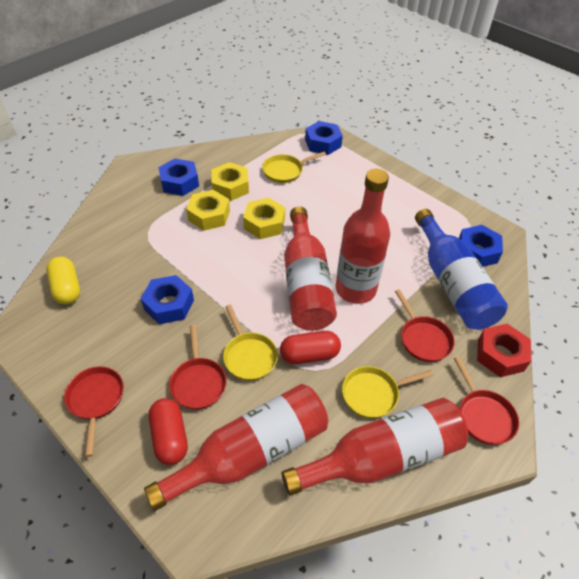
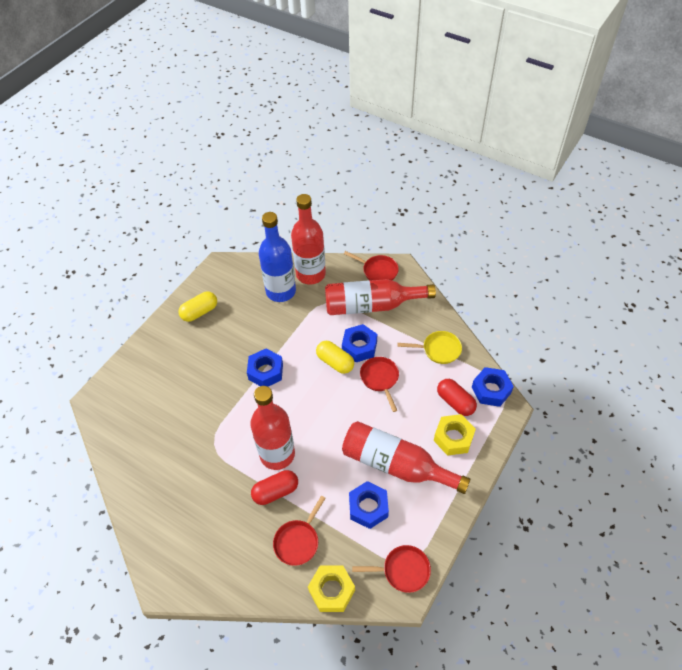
red nut: 1 -> 0
yellow capsule: 1 -> 2
yellow nut: 3 -> 2
yellow pan: 3 -> 1

